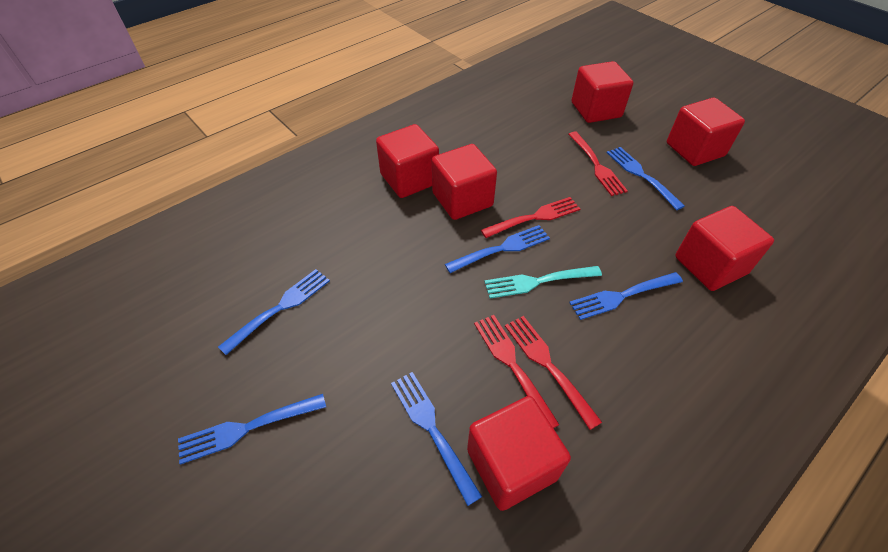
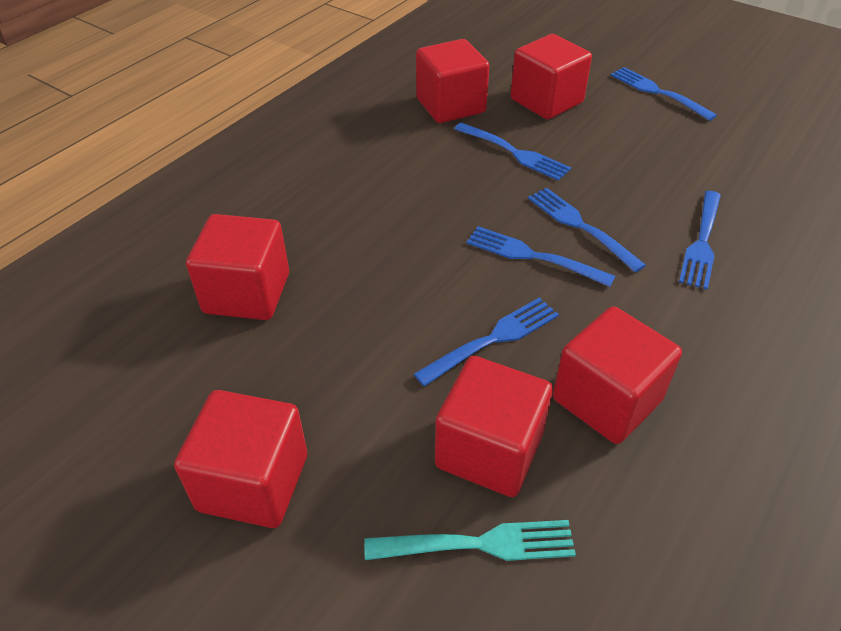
red fork: 4 -> 0

